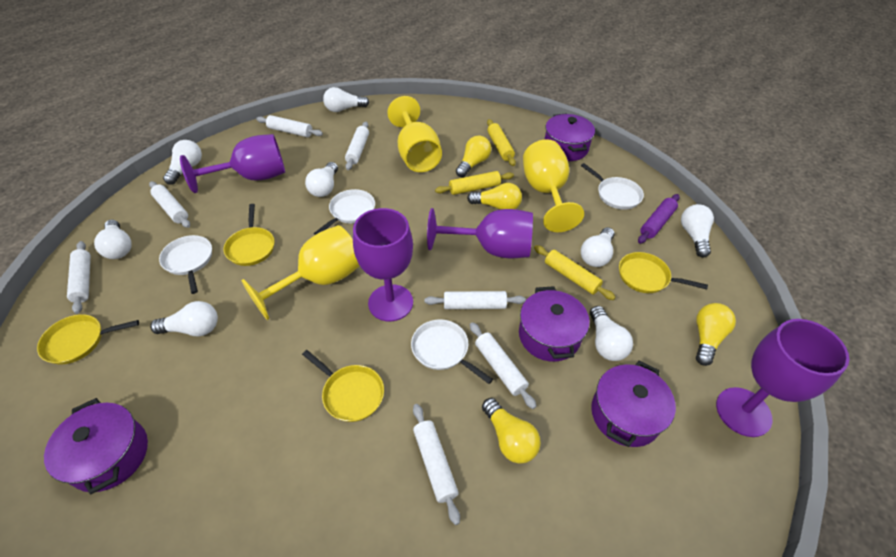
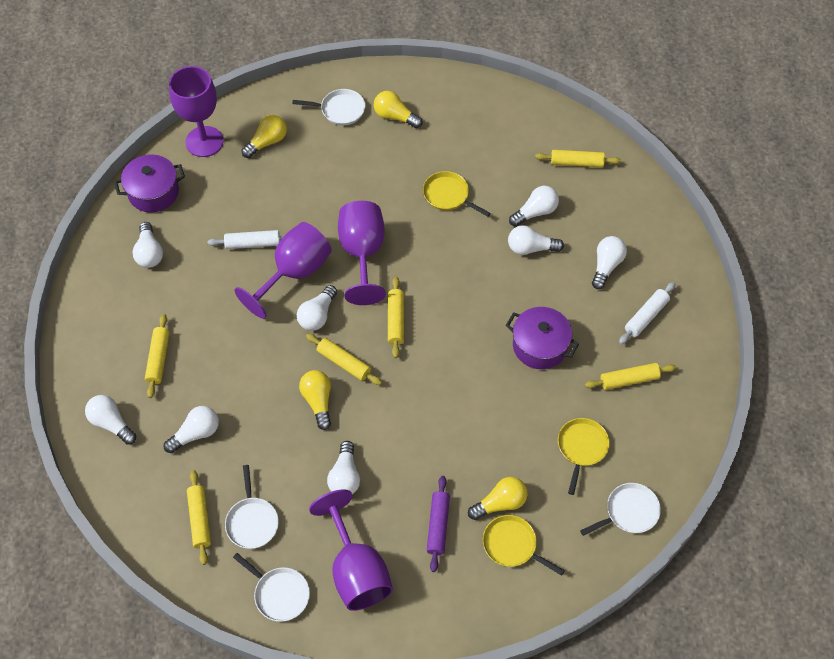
purple pot: 4 -> 2
white rolling pin: 7 -> 2
yellow goblet: 3 -> 0
yellow pan: 4 -> 3
yellow rolling pin: 3 -> 6

